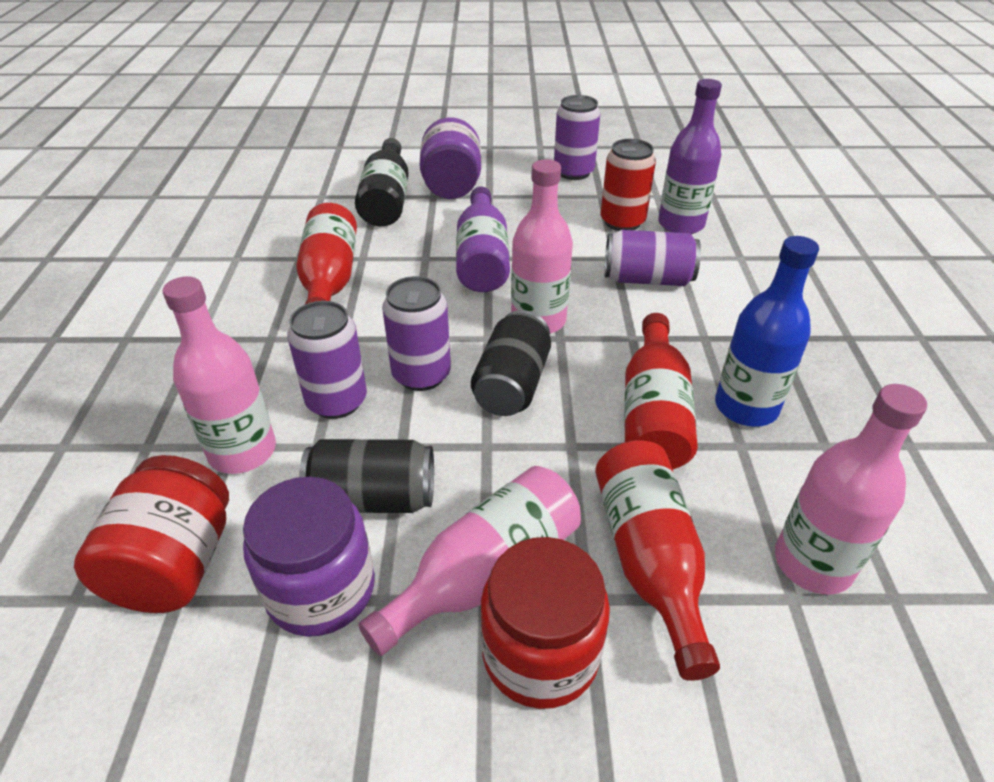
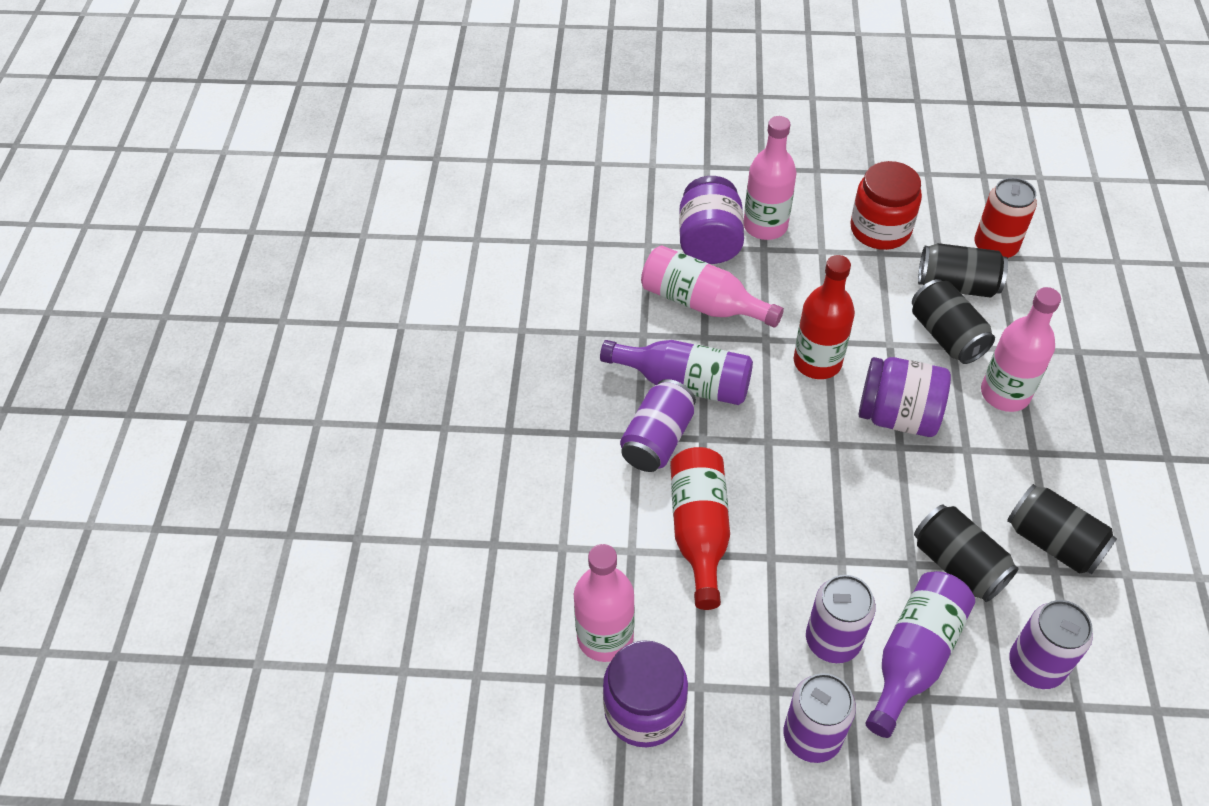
black bottle: 1 -> 0
black can: 2 -> 4
blue bottle: 1 -> 0
purple jar: 2 -> 3
red bottle: 3 -> 2
red jar: 2 -> 1

